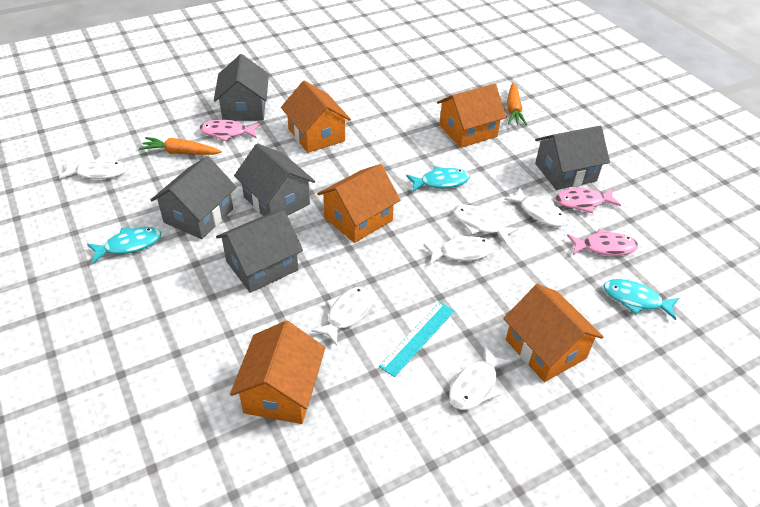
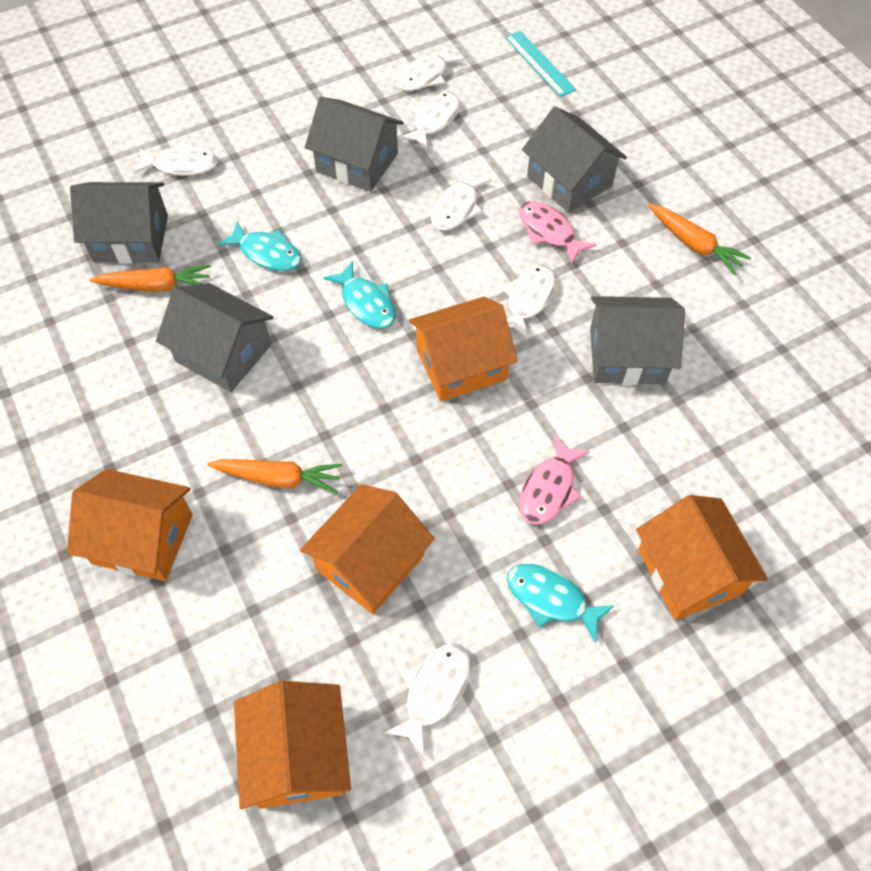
orange carrot: 2 -> 3
pink fish: 3 -> 2

